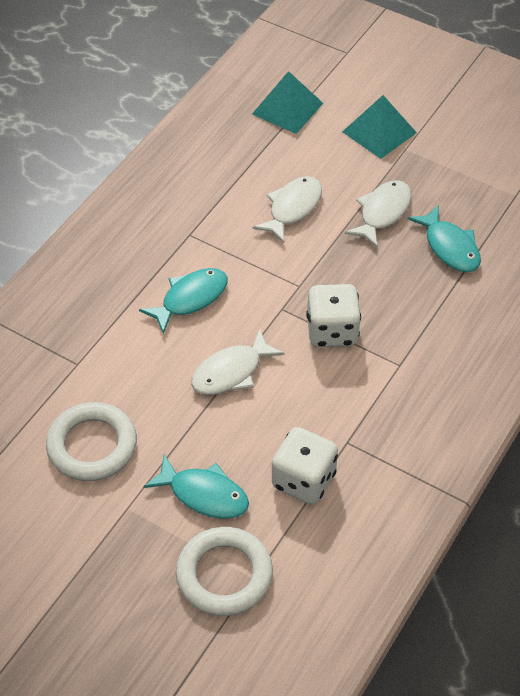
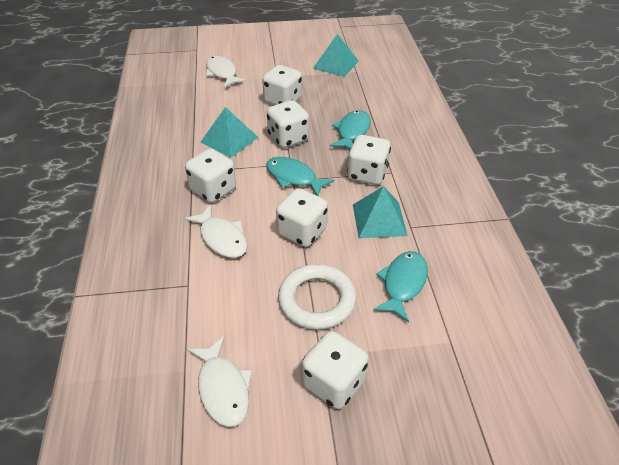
turquoise pyramid: 2 -> 3
white dice: 2 -> 6
white ring: 2 -> 1

